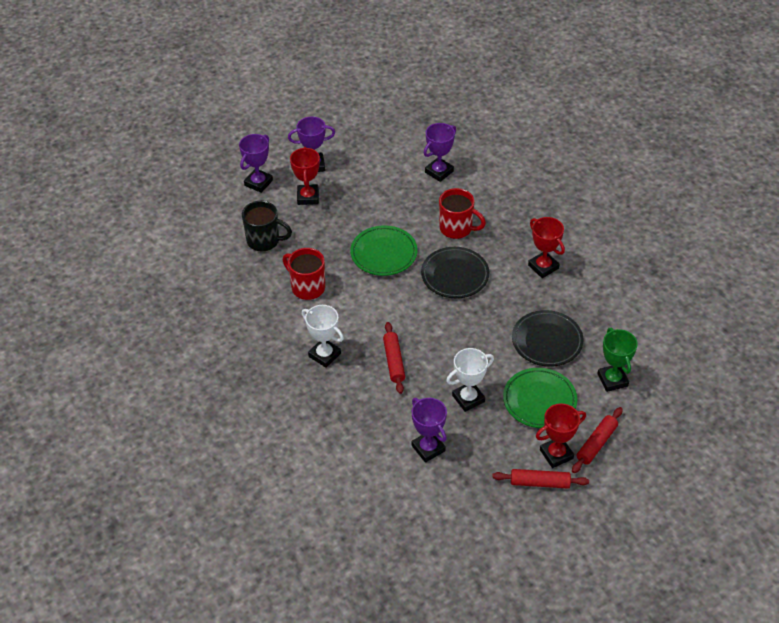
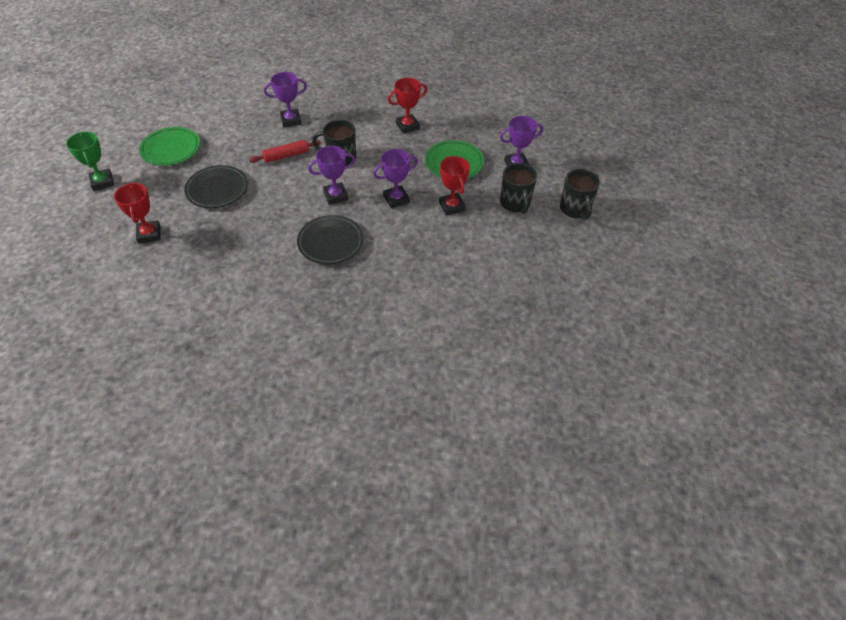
black mug: 1 -> 3
red mug: 2 -> 0
red rolling pin: 3 -> 1
white trophy: 2 -> 0

